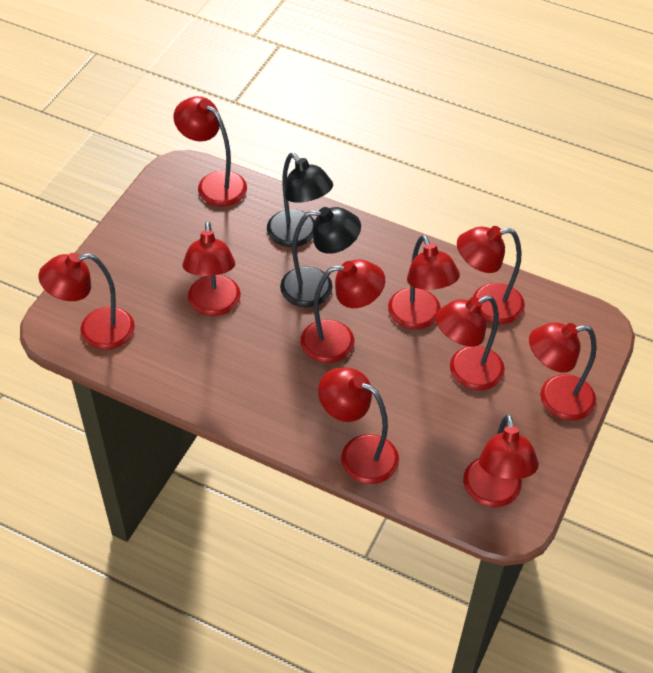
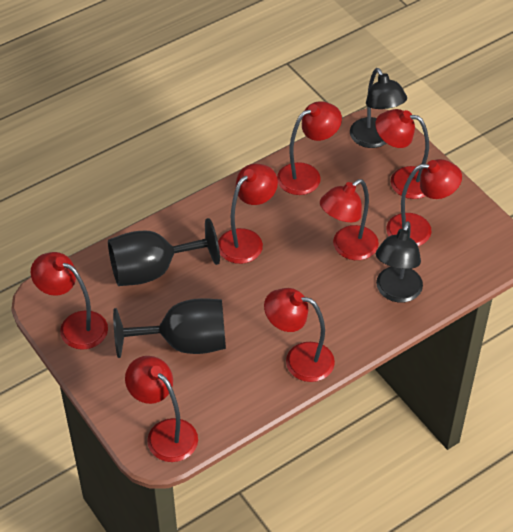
black goblet: 0 -> 2
red lamp: 10 -> 8

